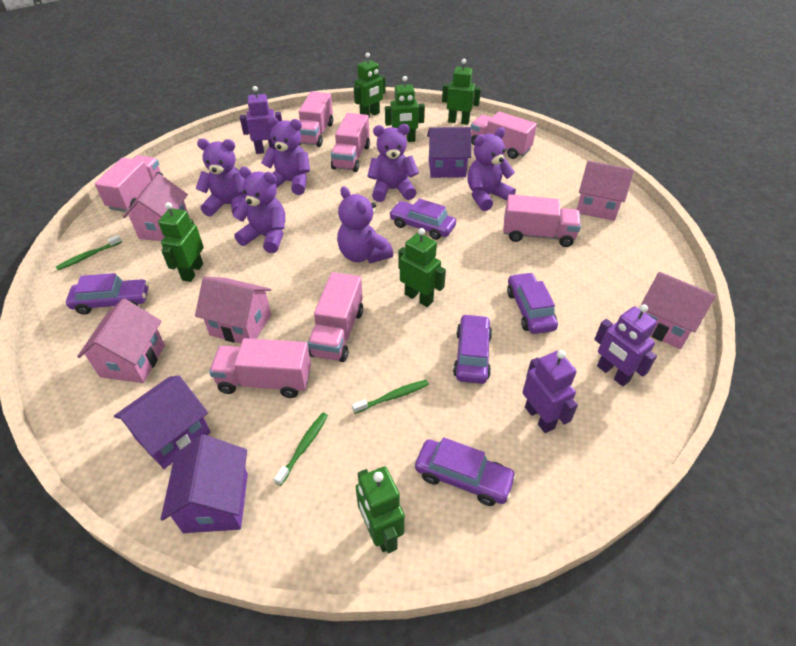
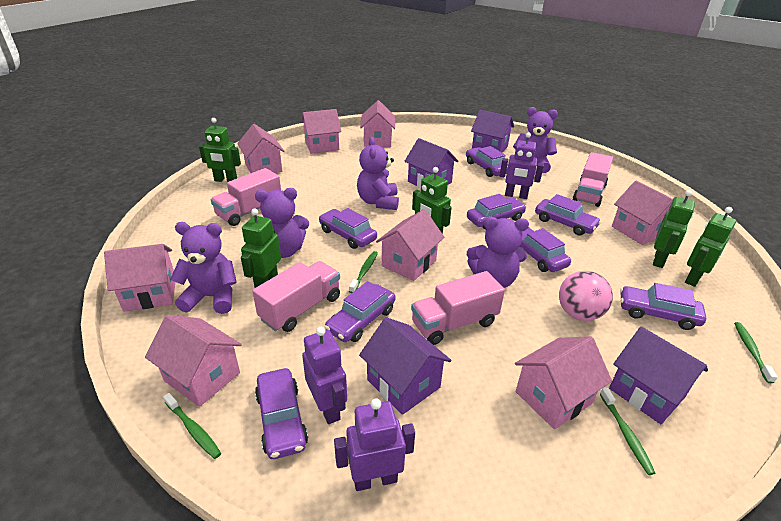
green robot: 6 -> 5
green toothbrush: 3 -> 4
pink ball: 0 -> 1
pink house: 5 -> 8
pink truck: 7 -> 4
purple car: 5 -> 8
purple house: 3 -> 4
purple teddy bear: 6 -> 5

